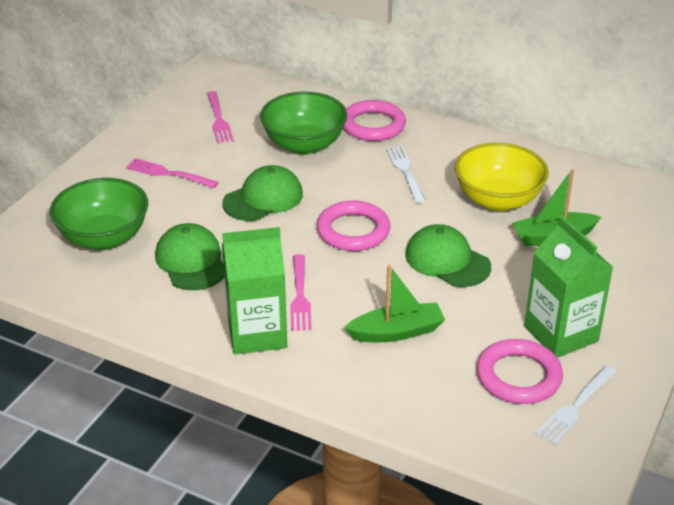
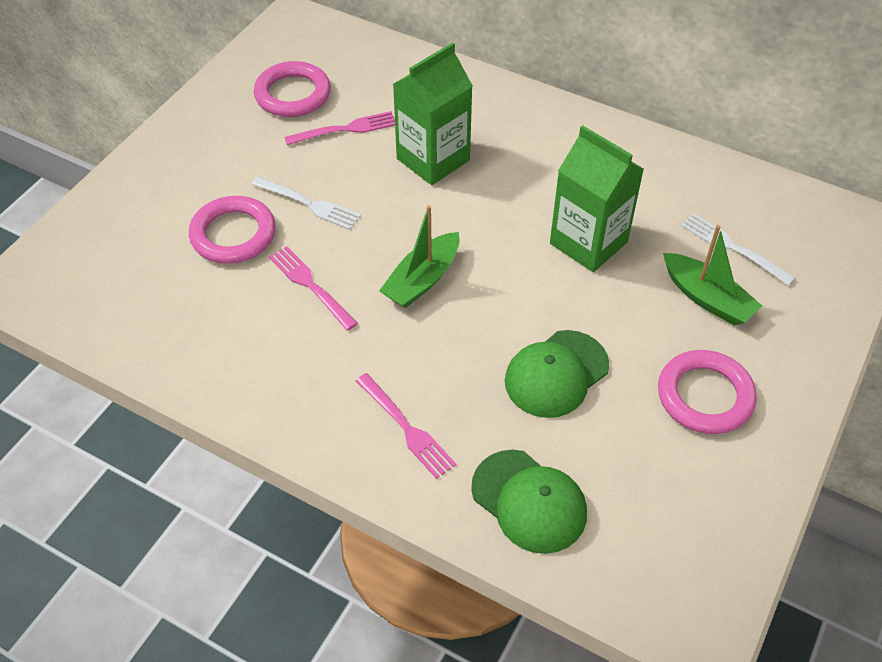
green bowl: 2 -> 0
green cap: 3 -> 2
yellow bowl: 1 -> 0

